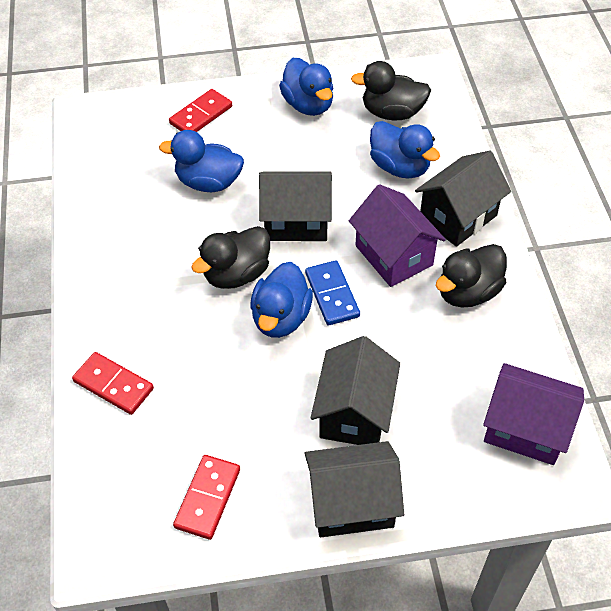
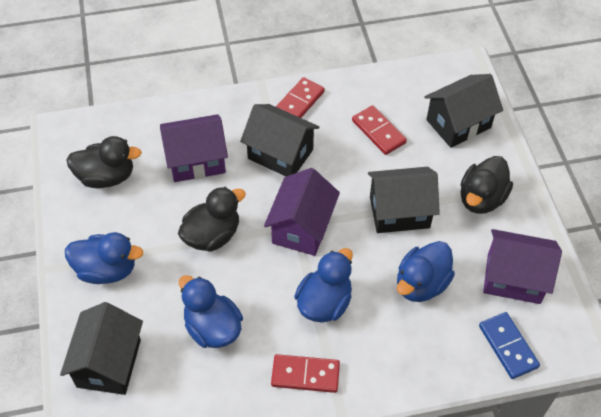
purple house: 2 -> 3

